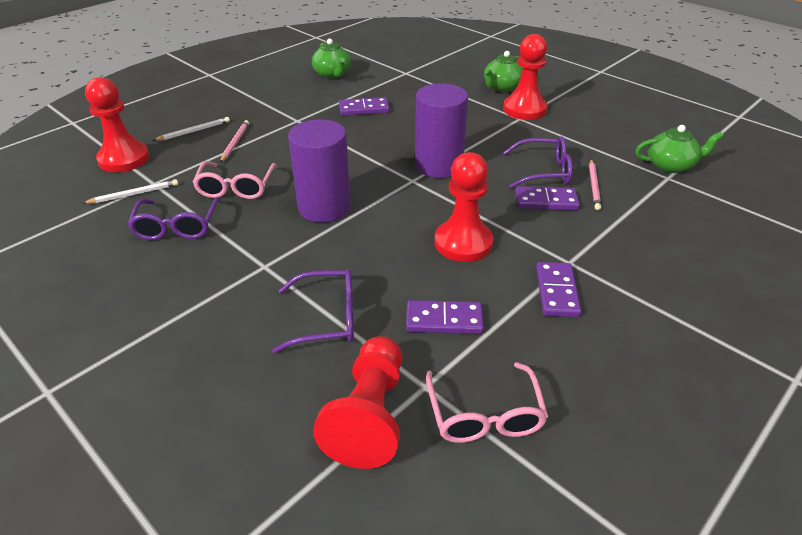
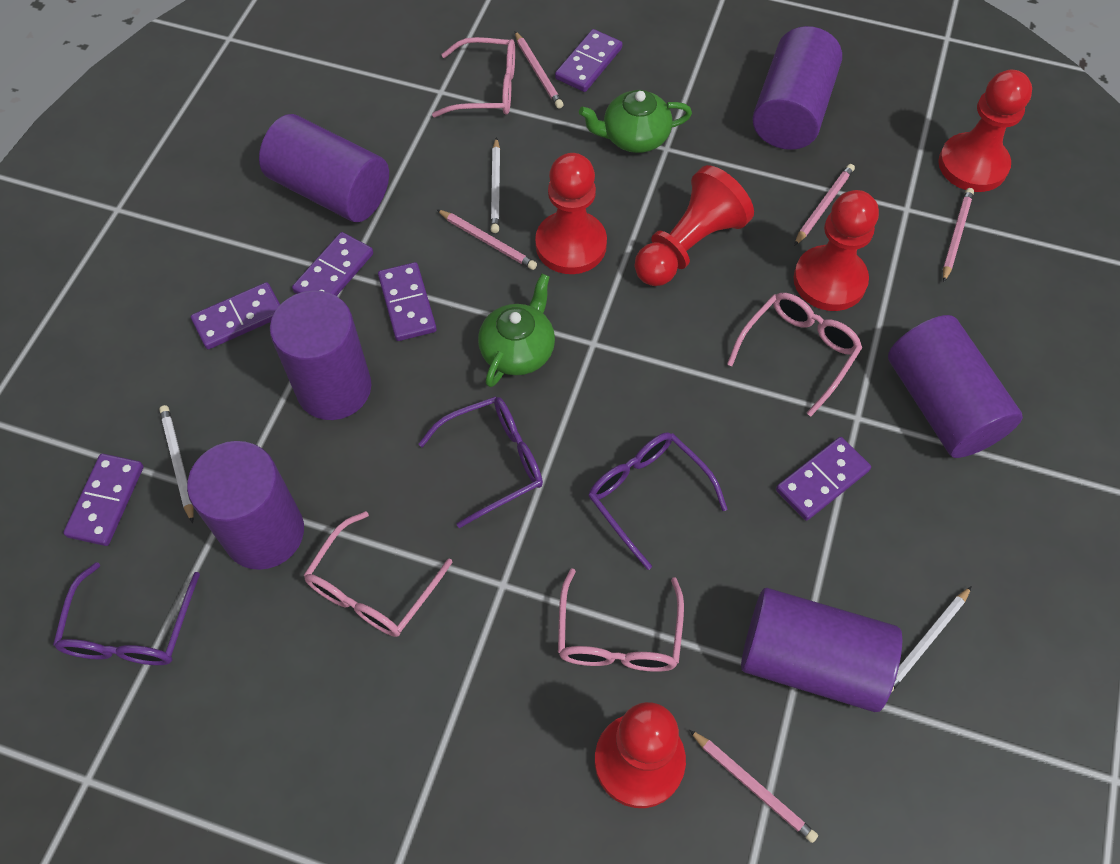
green teapot: 3 -> 2
pink glasses: 2 -> 4
pink pencil: 2 -> 5
purple cylinder: 2 -> 6
purple domino: 4 -> 6
red pawn: 4 -> 5
white pencil: 2 -> 3

